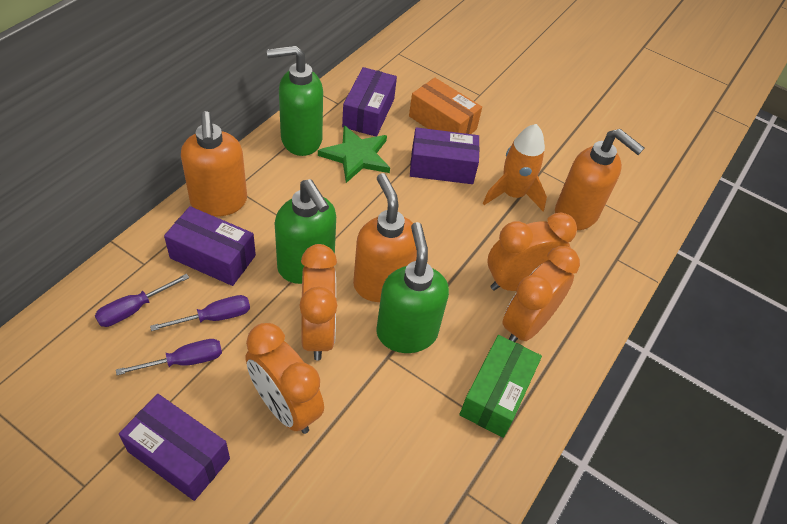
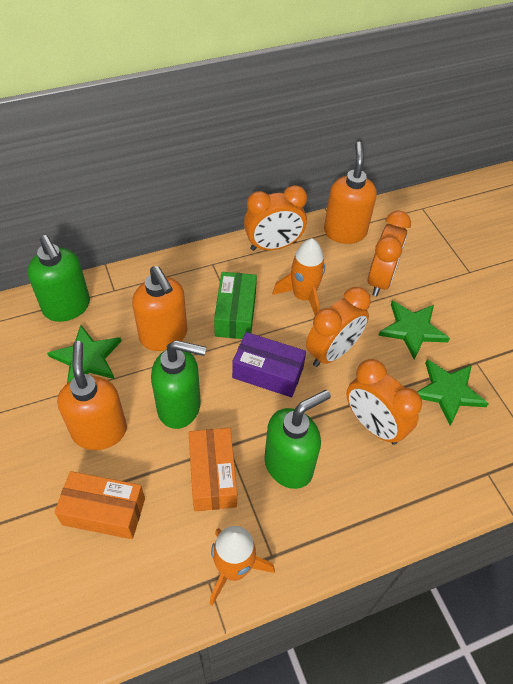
green star: 1 -> 3
orange box: 1 -> 2
orange rocket: 1 -> 2
purple box: 4 -> 1
purple screwdriver: 3 -> 0

